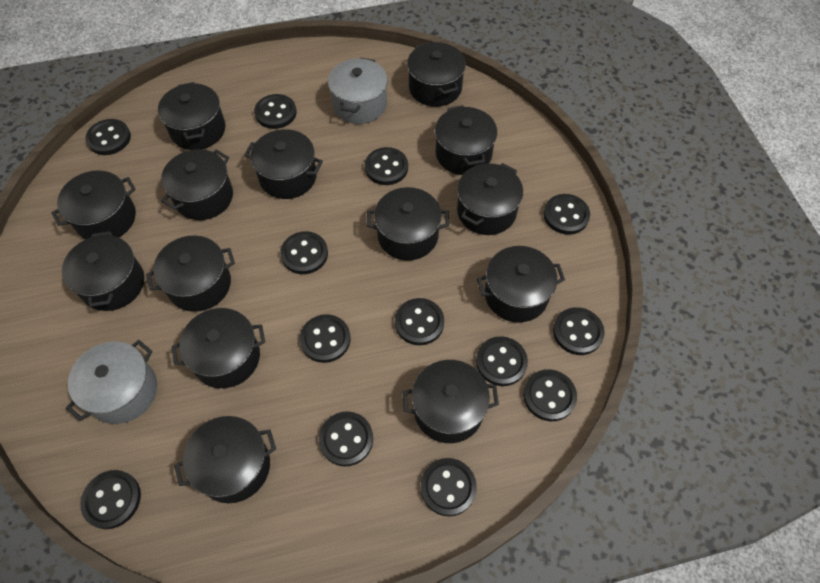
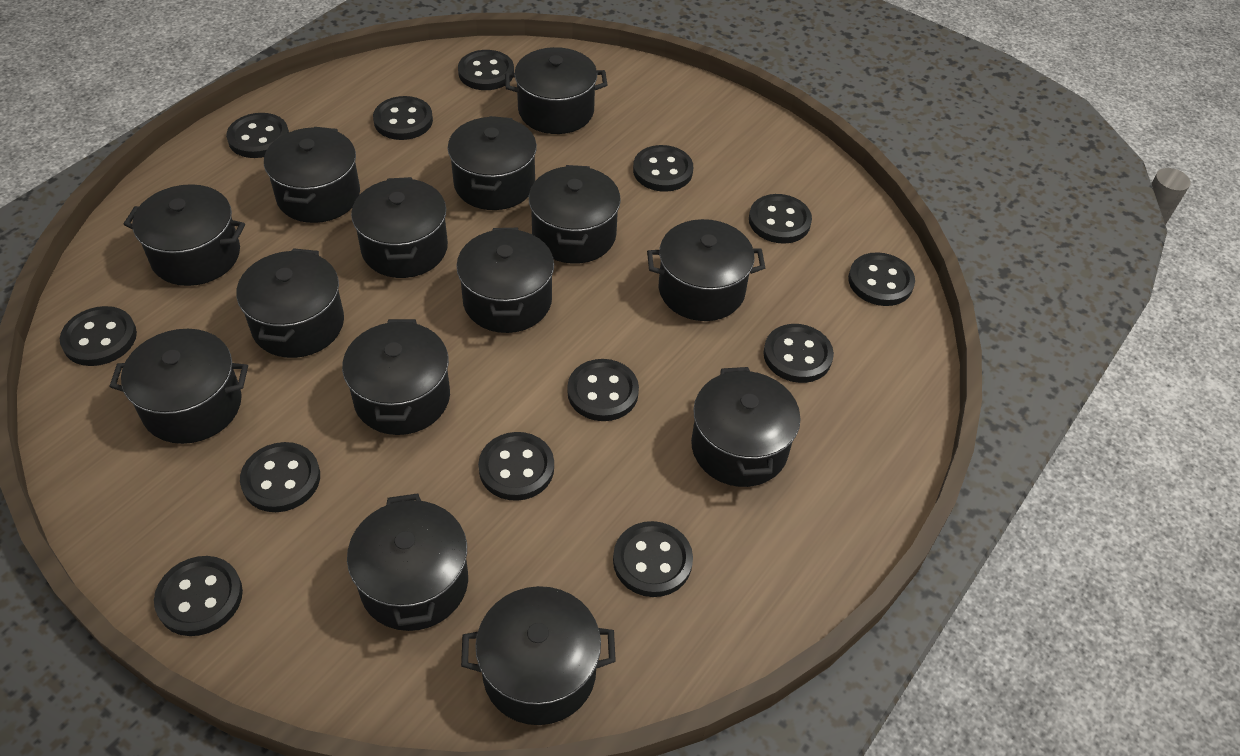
grey pot: 2 -> 0

